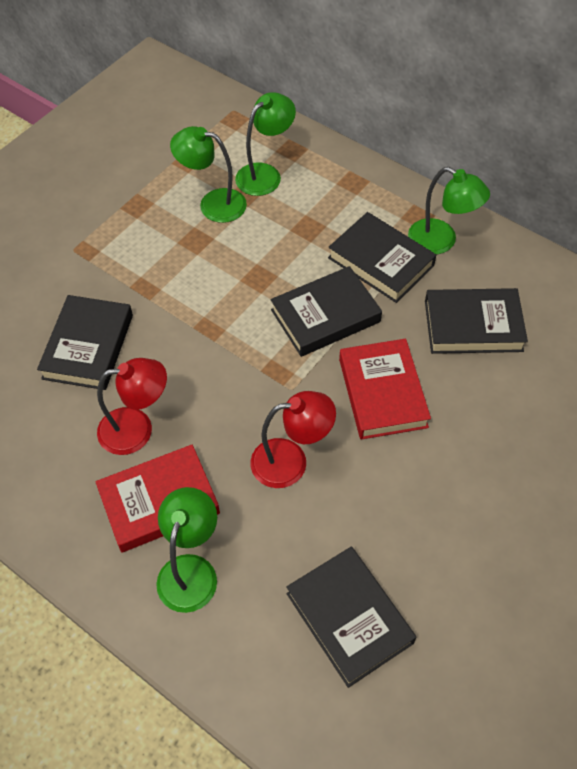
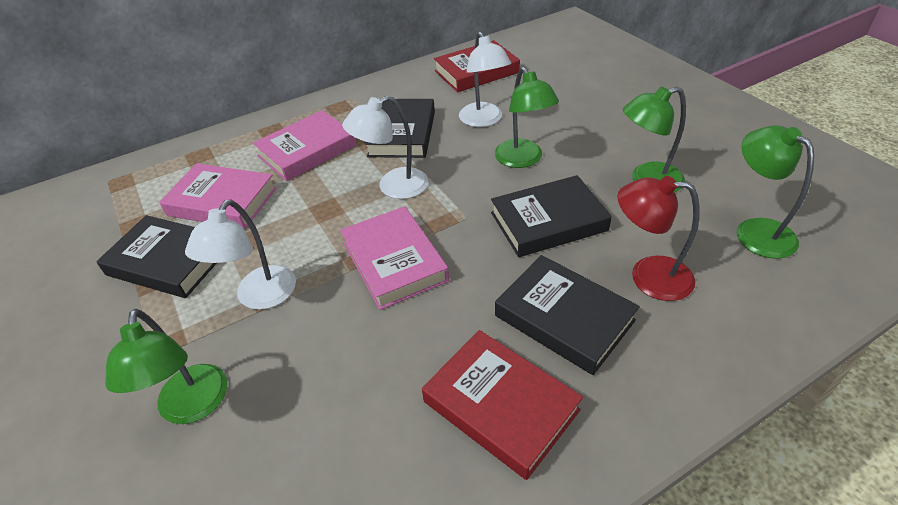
black book: 5 -> 4
pink book: 0 -> 3
red lamp: 2 -> 1
white lamp: 0 -> 3

